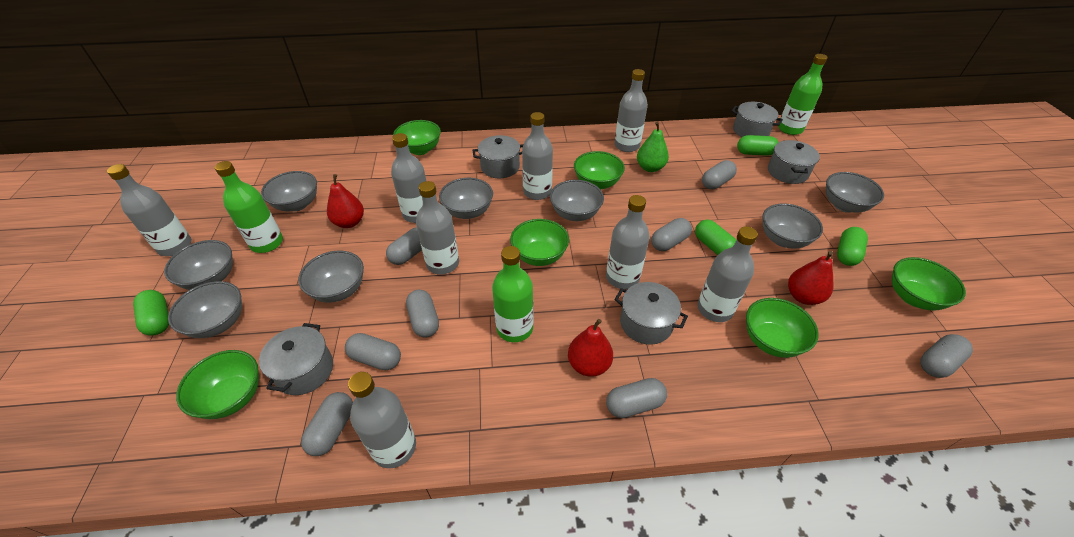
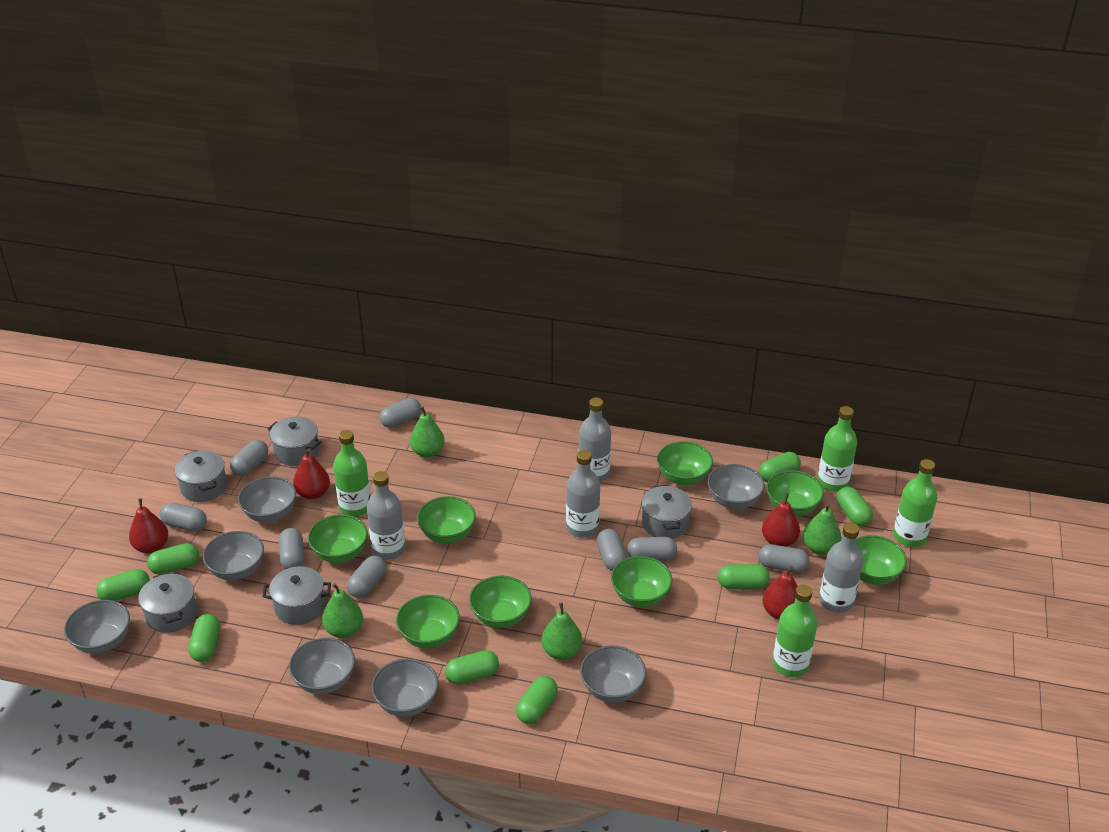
green bottle: 3 -> 4
green bowl: 6 -> 8
green capsule: 4 -> 8
green pear: 1 -> 4
grey bottle: 8 -> 4
grey bowl: 8 -> 7
red pear: 3 -> 4

